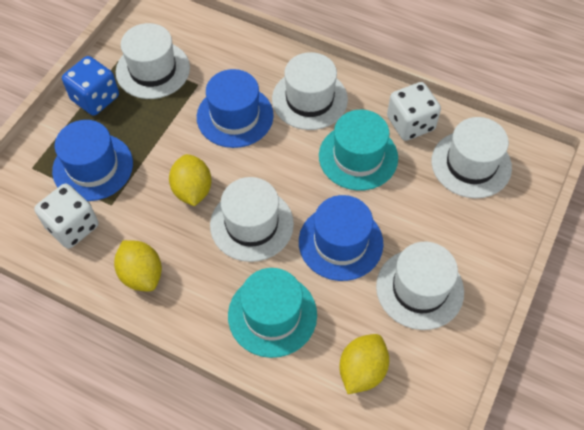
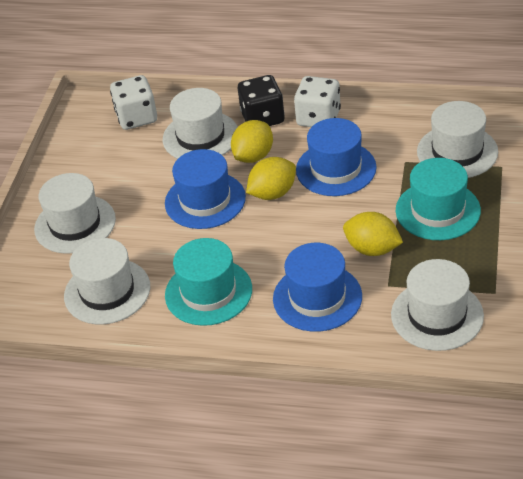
black dice: 0 -> 1
blue dice: 1 -> 0

